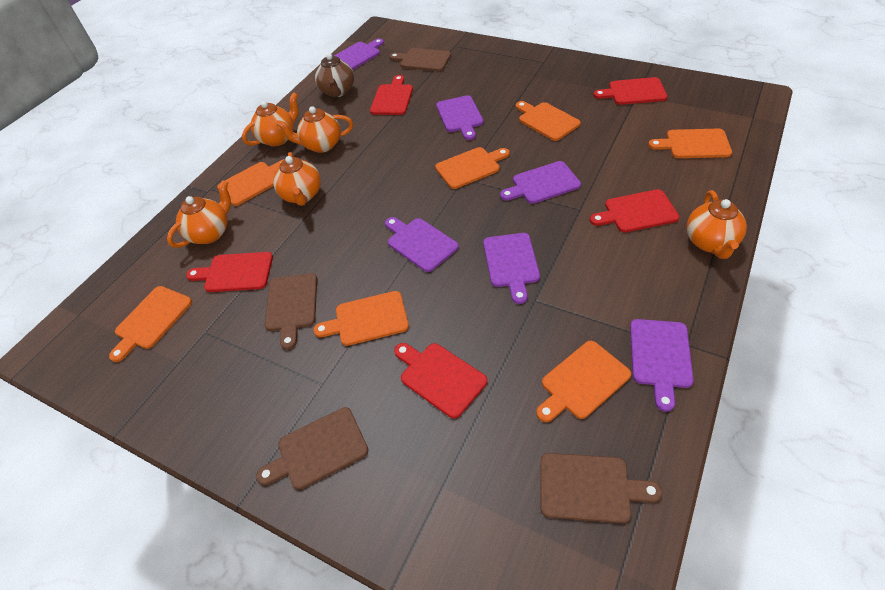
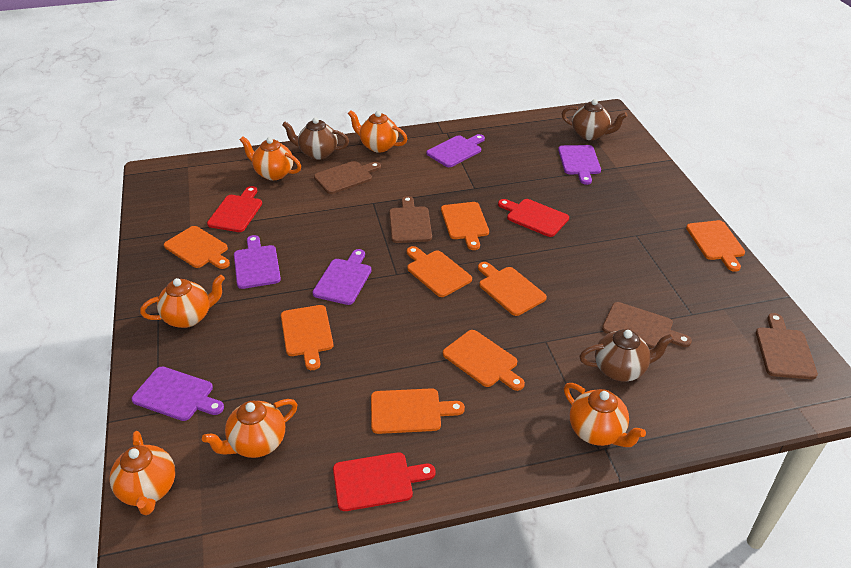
brown teapot: 1 -> 3
orange cutting board: 7 -> 8
orange teapot: 5 -> 6
purple cutting board: 6 -> 5
red cutting board: 5 -> 3

